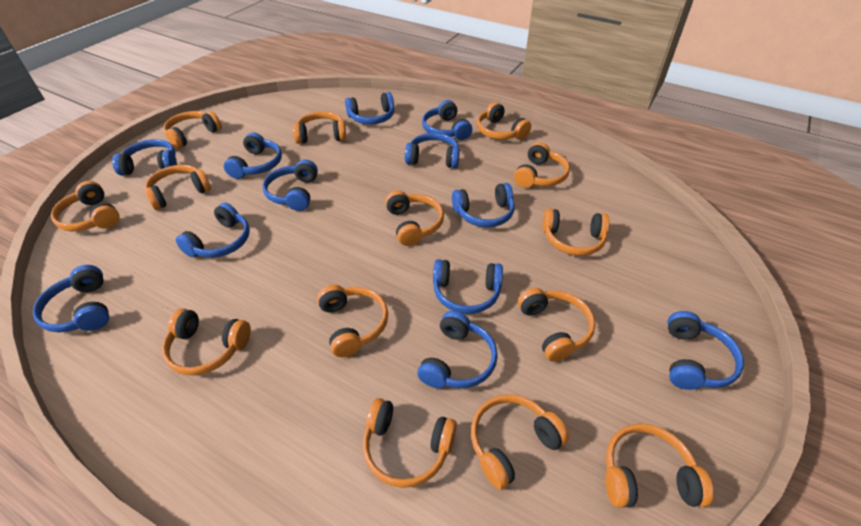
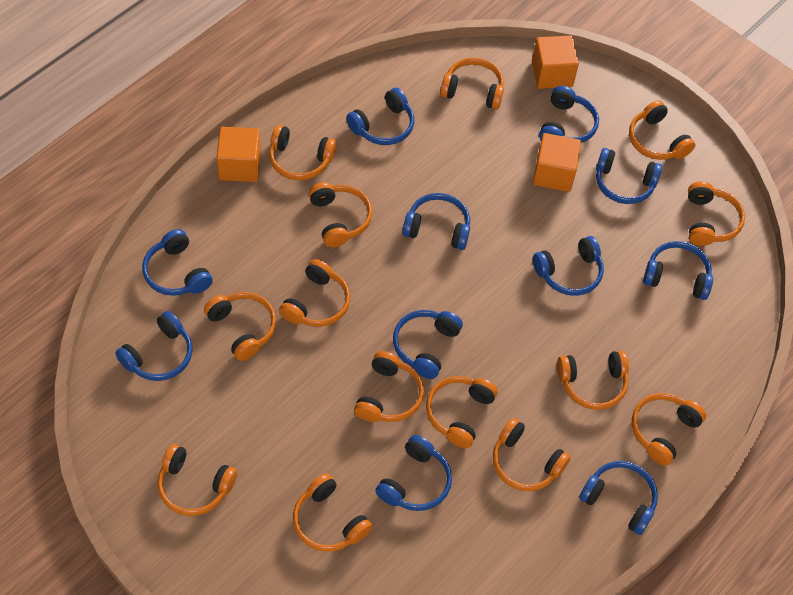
blue headphones: 12 -> 11
orange cube: 0 -> 3

